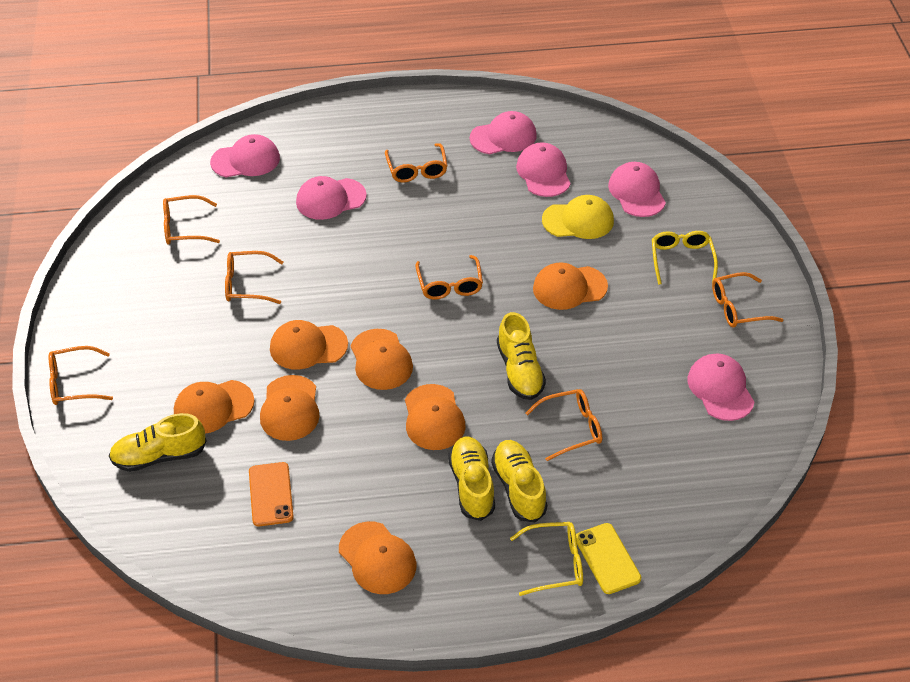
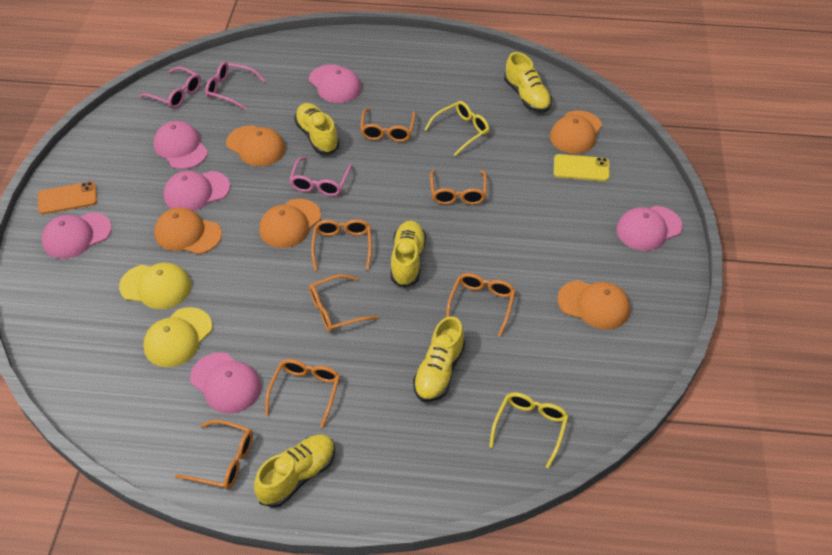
orange cap: 7 -> 5
pink glasses: 0 -> 3
yellow cap: 1 -> 2
yellow shoe: 4 -> 5

